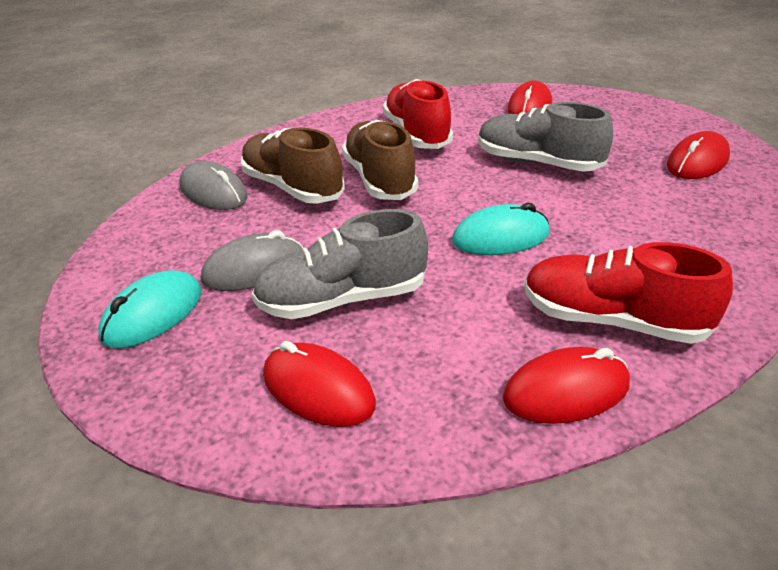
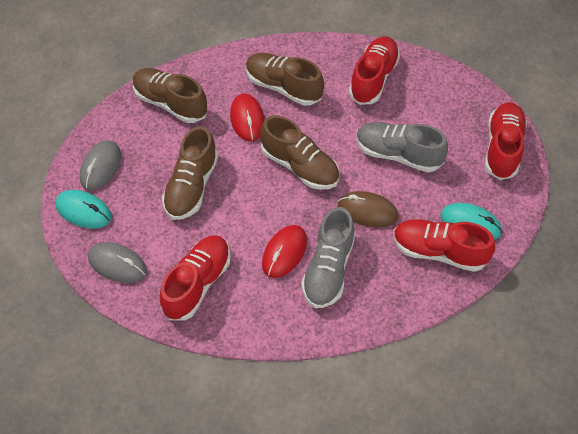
brown mouse: 0 -> 1
brown shoe: 2 -> 4
red mouse: 4 -> 2
red shoe: 2 -> 4

